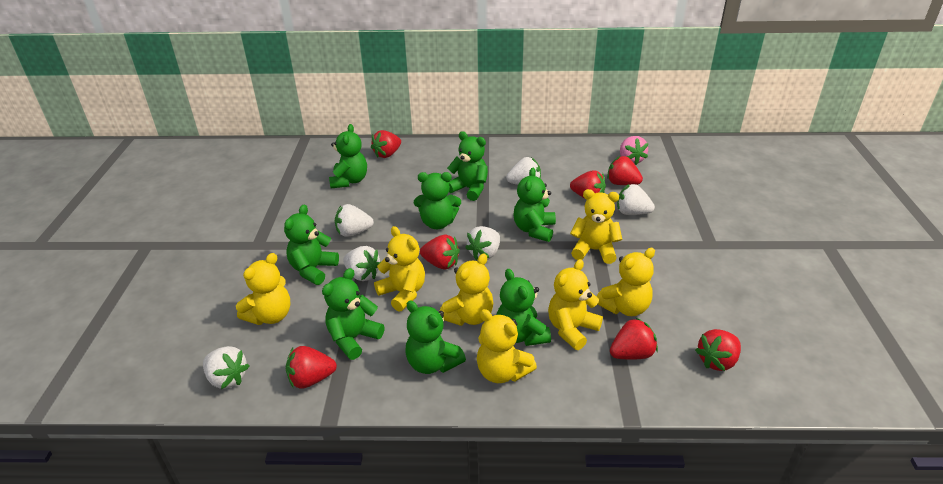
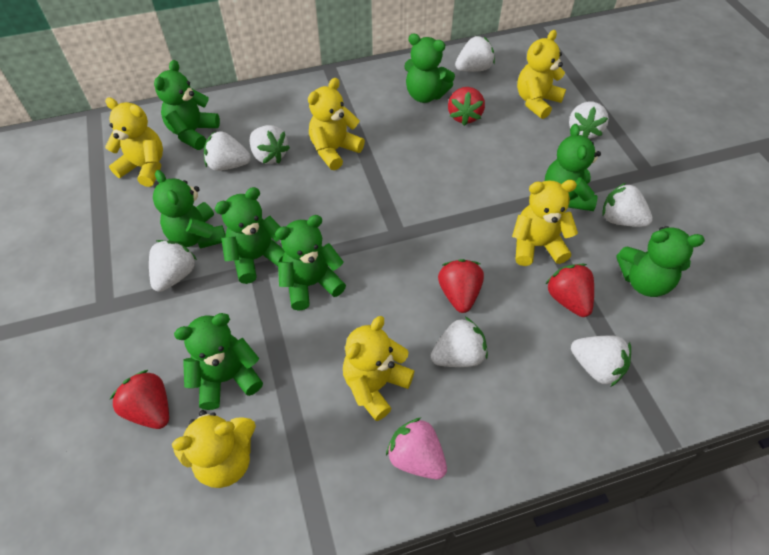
red strawberry: 7 -> 4
white strawberry: 6 -> 8
yellow teddy bear: 7 -> 6

